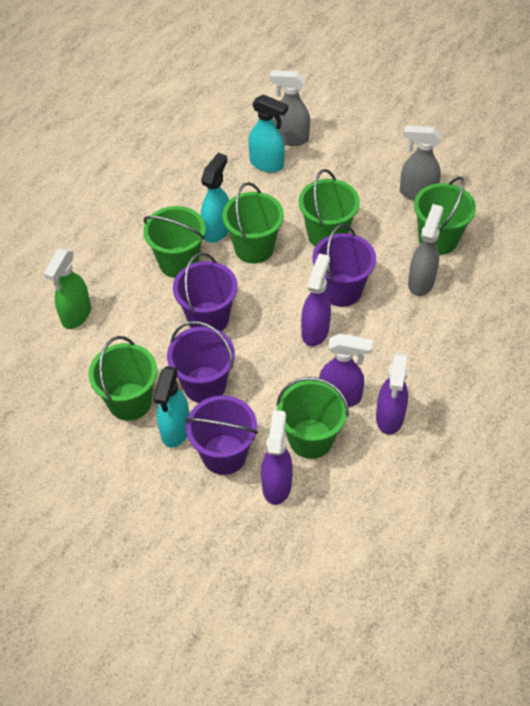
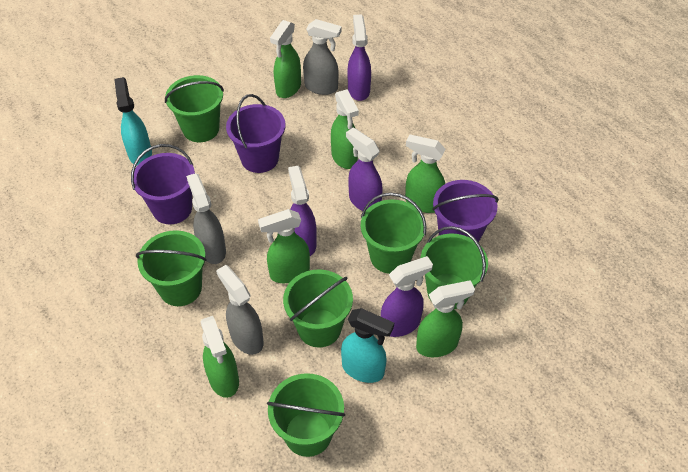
green spray bottle: 1 -> 6
purple bucket: 4 -> 3
turquoise spray bottle: 3 -> 2

